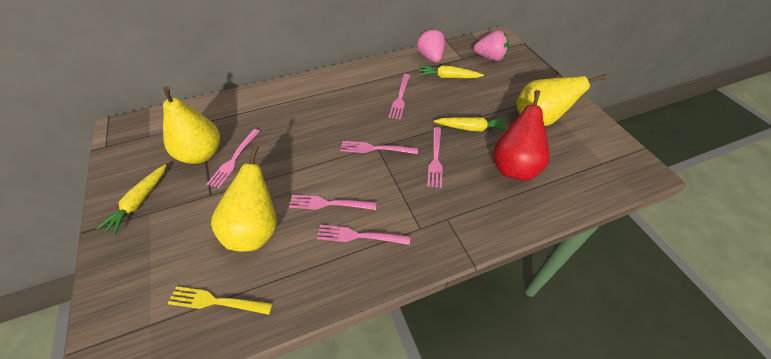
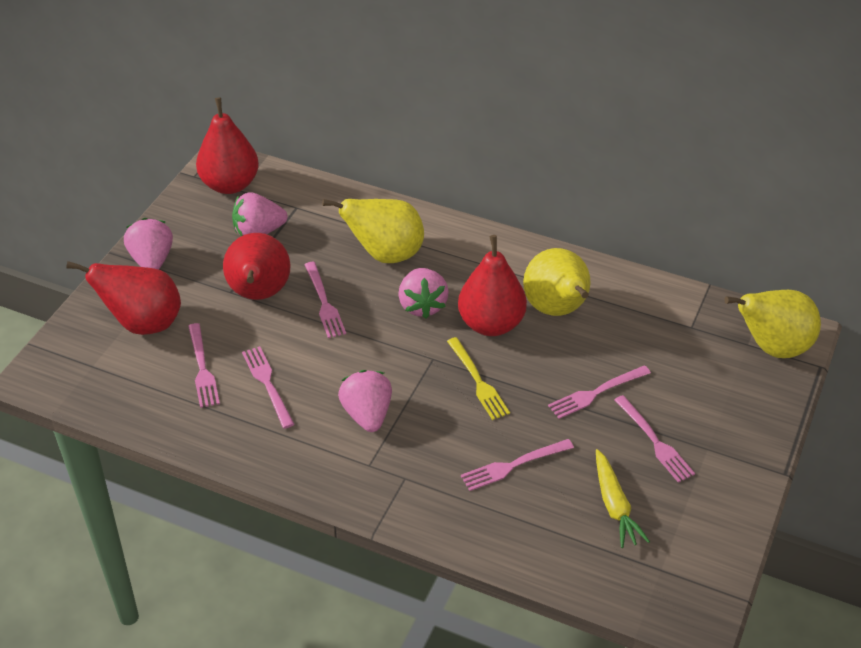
pink strawberry: 2 -> 4
red pear: 1 -> 4
yellow carrot: 3 -> 1

